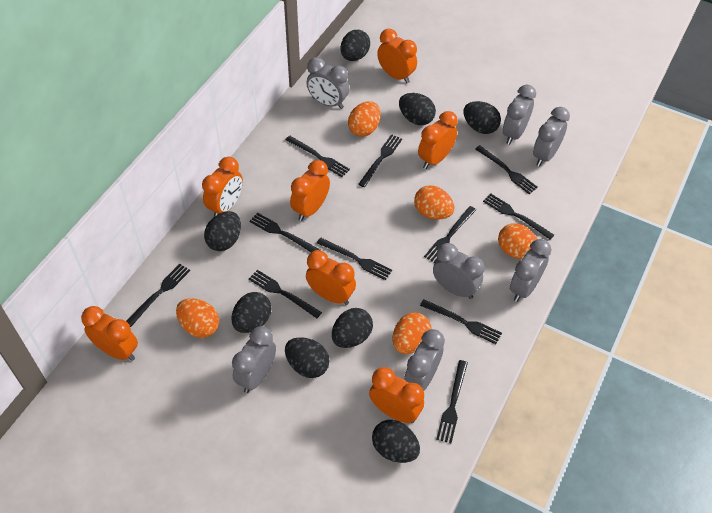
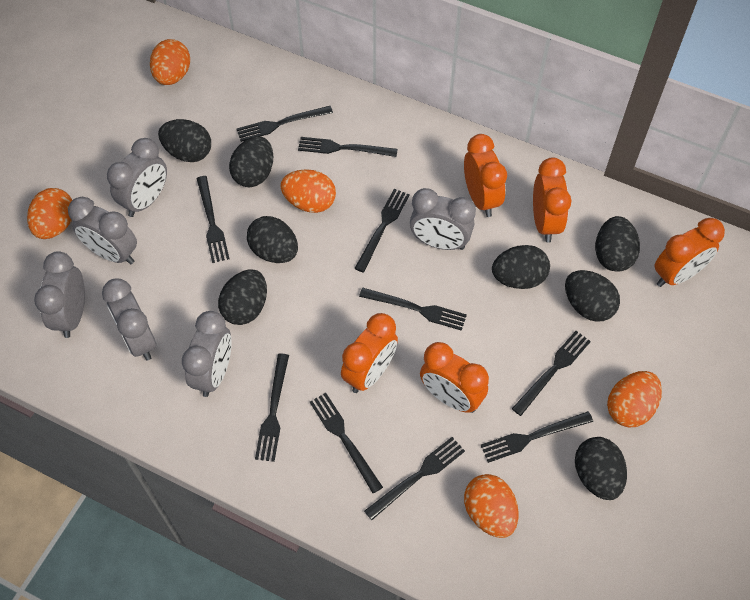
black fork: 11 -> 10
grey clock: 7 -> 6
orange clock: 7 -> 5

